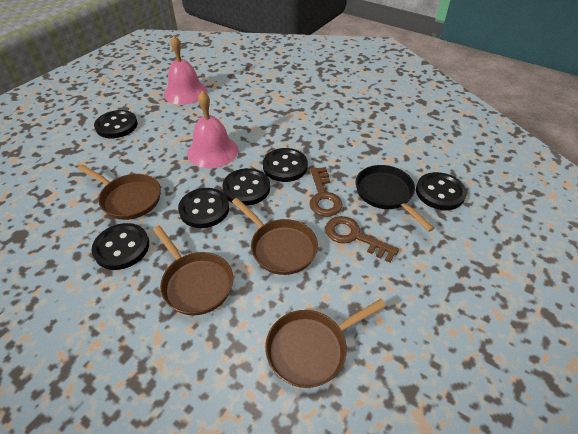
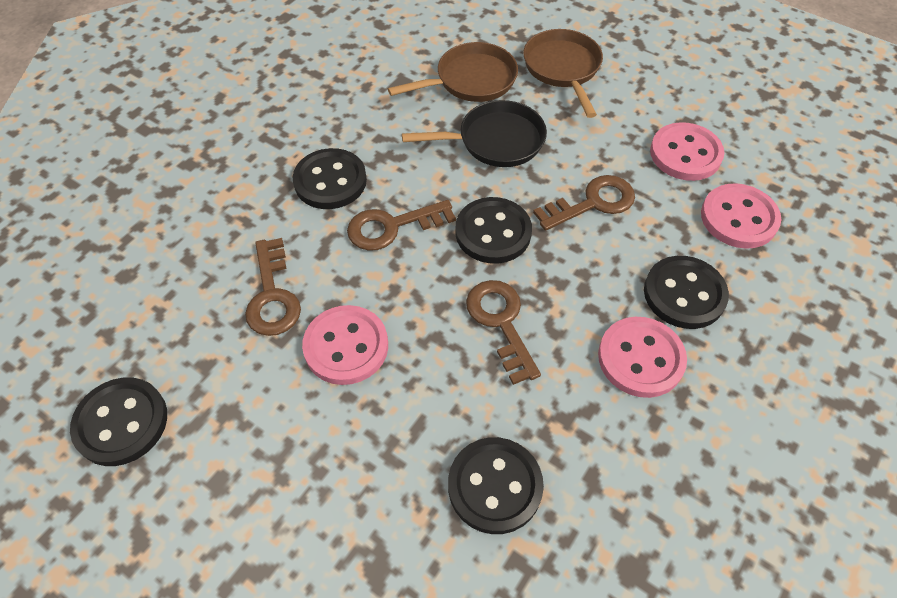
black button: 6 -> 5
brown key: 2 -> 4
brown pan: 4 -> 2
pink bell: 2 -> 0
pink button: 0 -> 4

